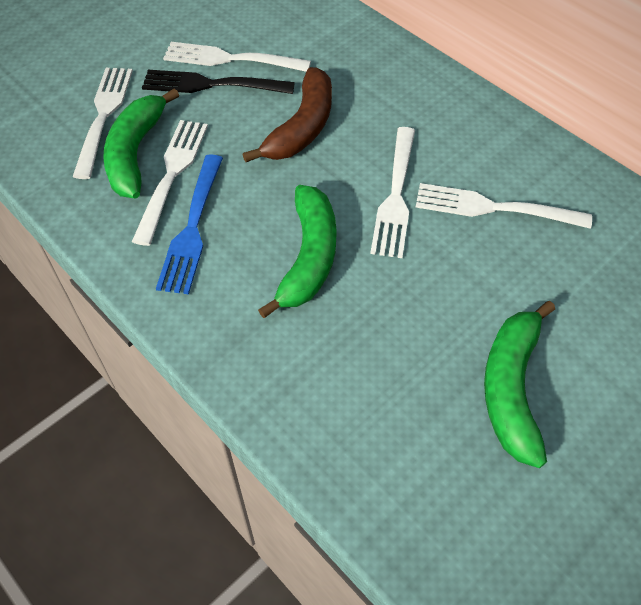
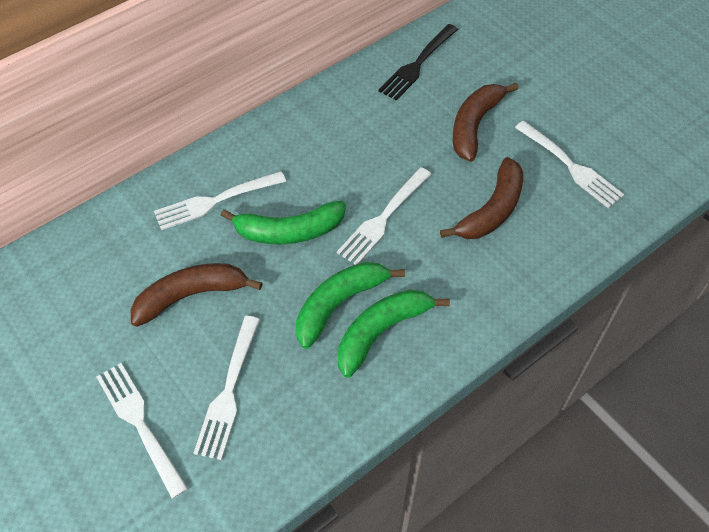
blue fork: 1 -> 0
brown banana: 1 -> 3

